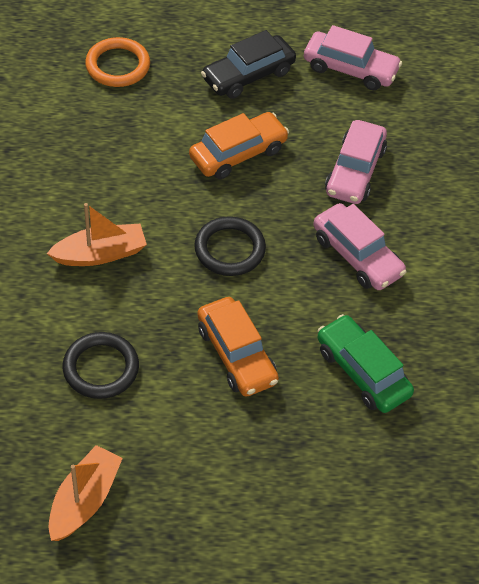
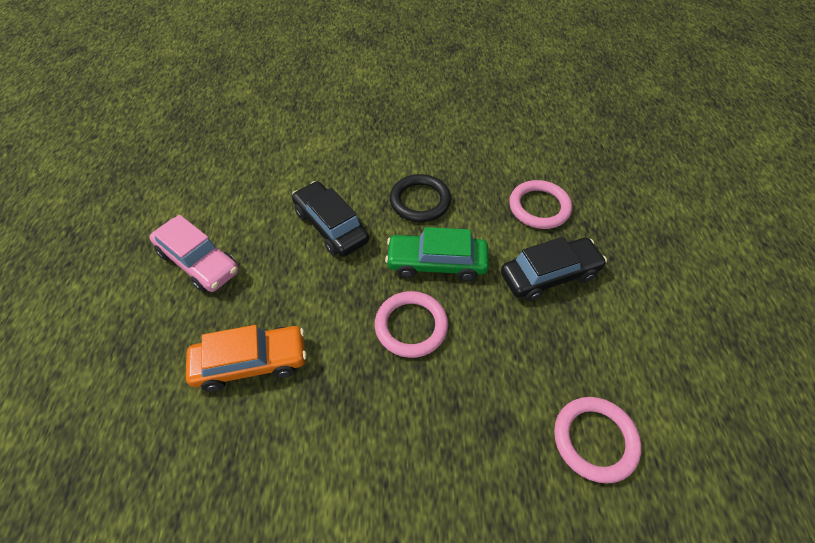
black car: 1 -> 2
black ring: 2 -> 1
orange boat: 2 -> 0
orange car: 2 -> 1
orange ring: 1 -> 0
pink car: 3 -> 1
pink ring: 0 -> 3

